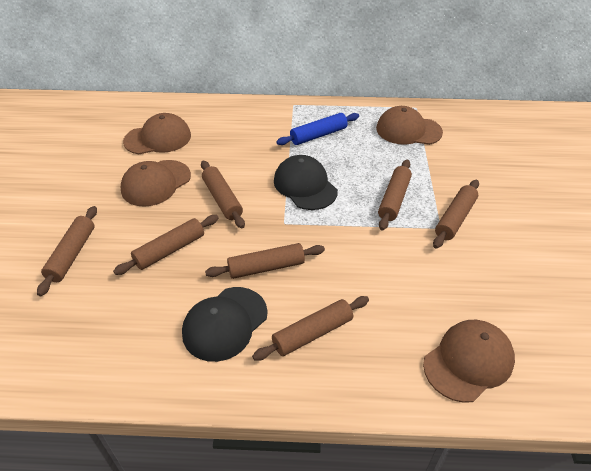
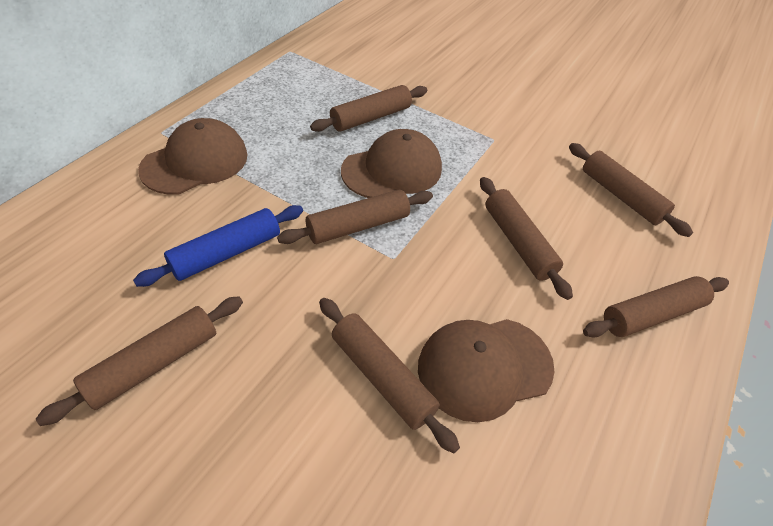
black cap: 2 -> 0
brown cap: 4 -> 3

